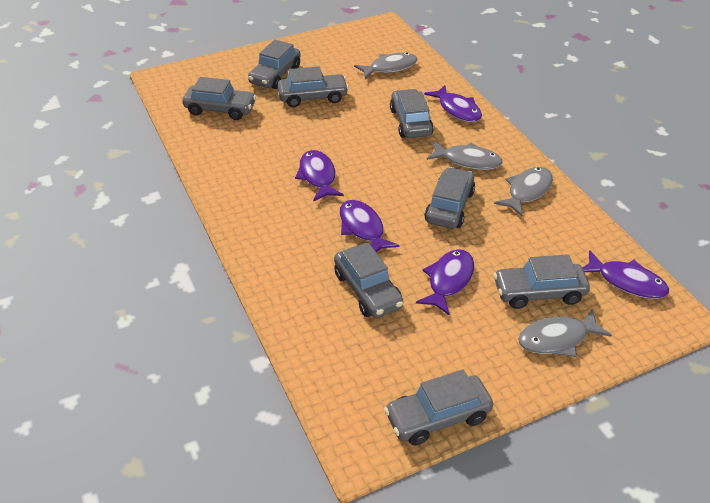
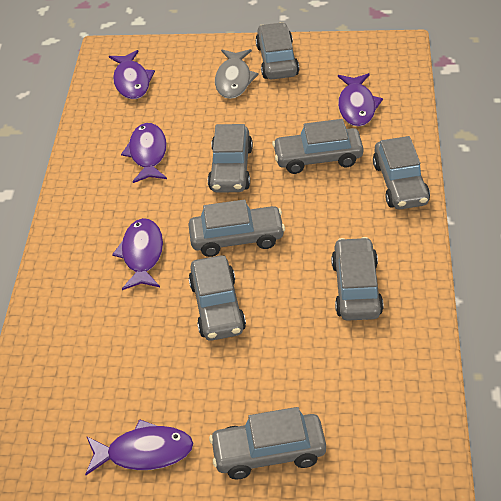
grey fish: 4 -> 1

